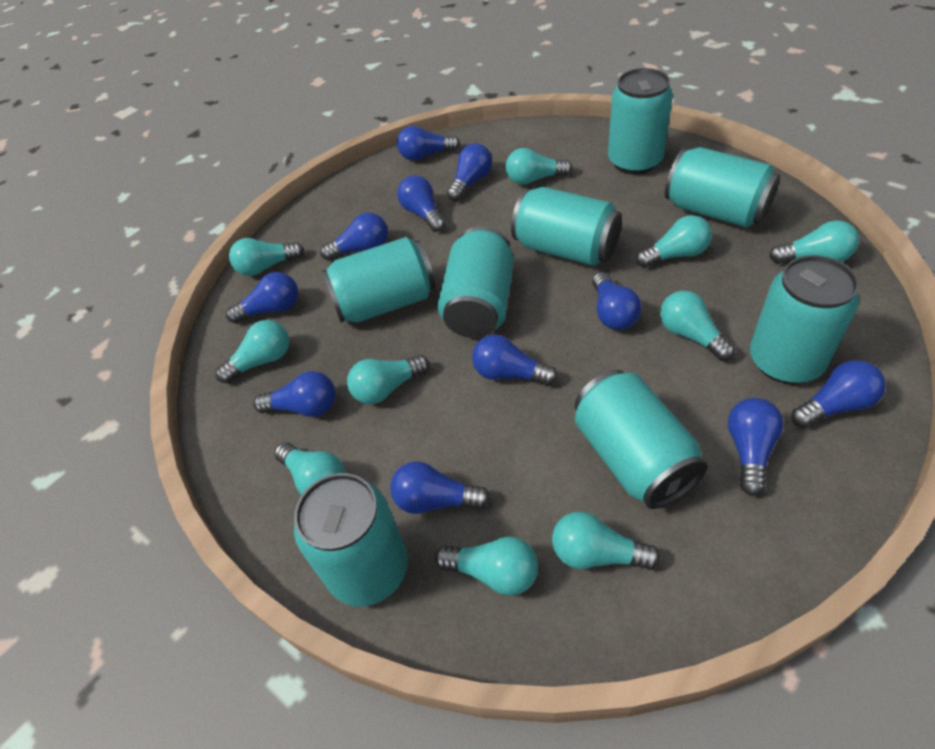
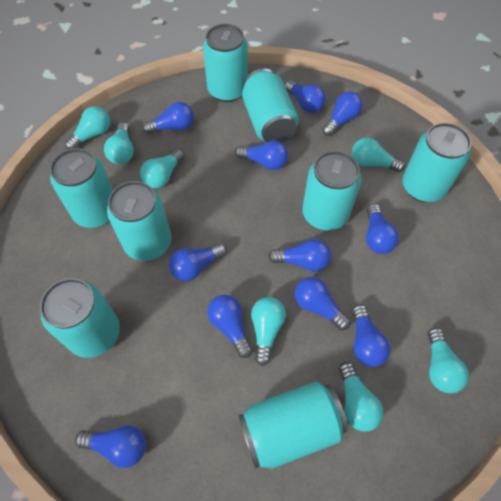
turquoise light bulb: 10 -> 7

